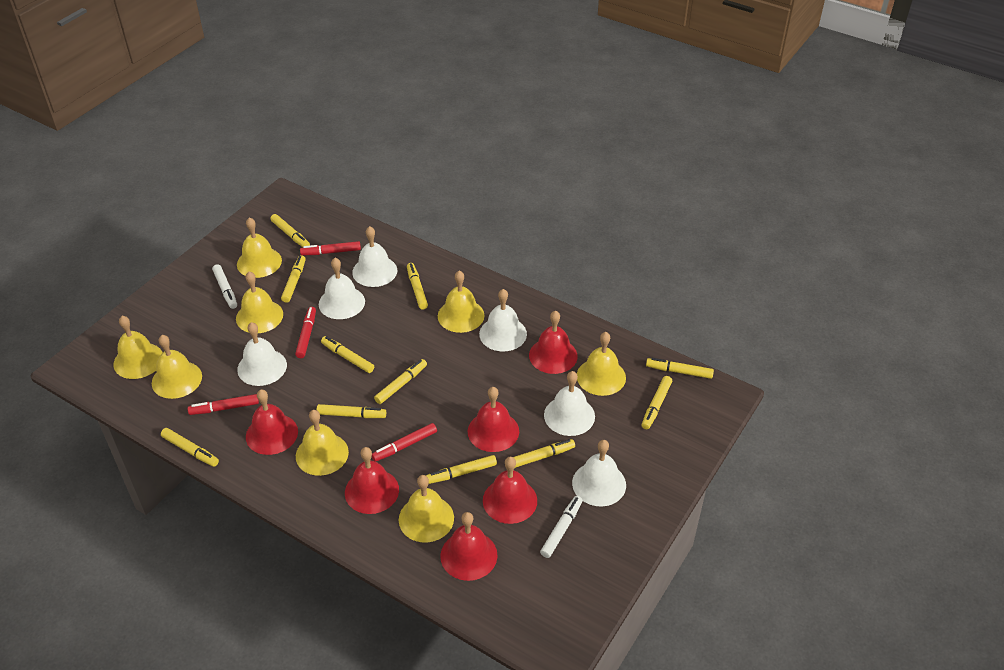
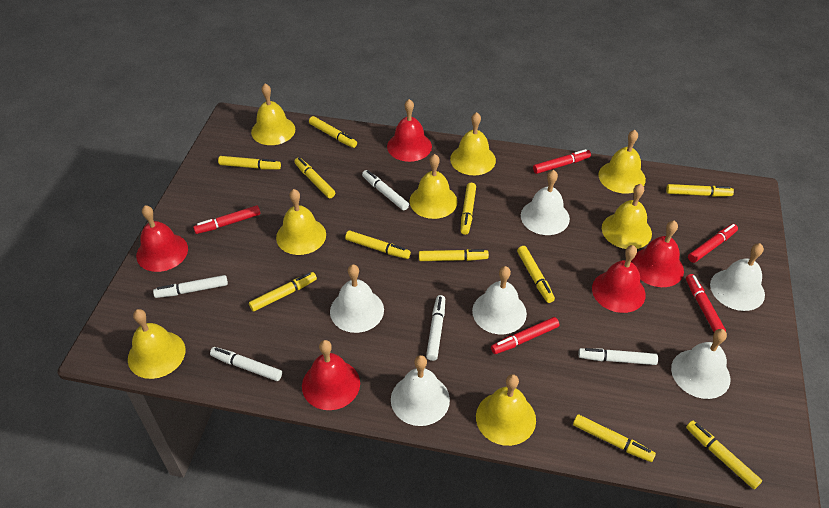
red bell: 6 -> 5
red marker: 4 -> 5
white marker: 2 -> 5

